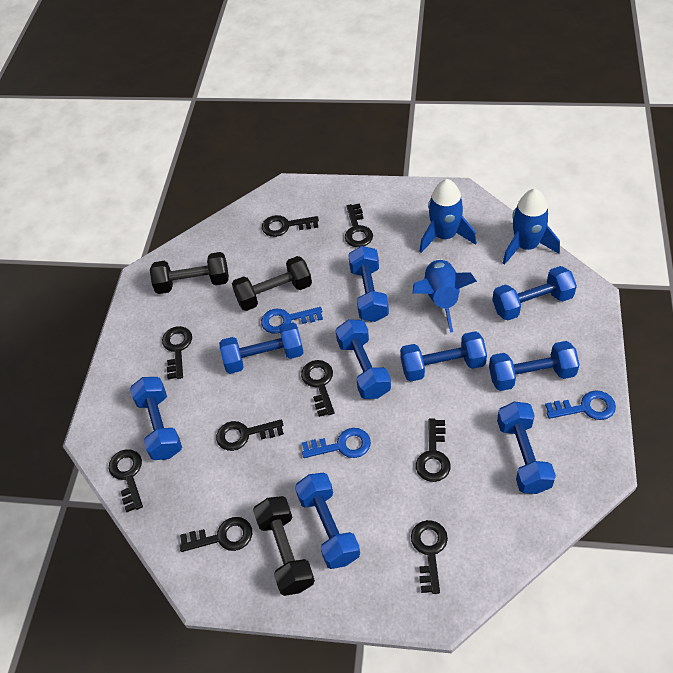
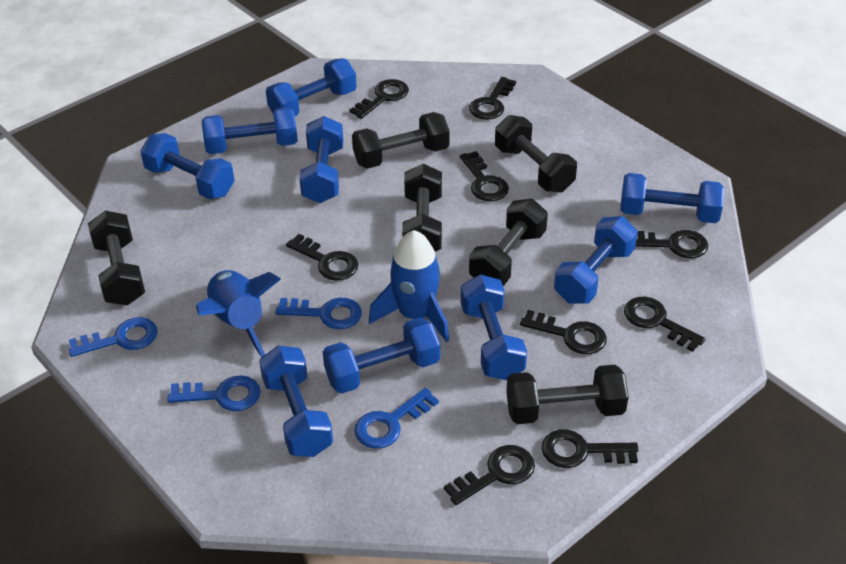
black dumbbell: 3 -> 6
blue key: 3 -> 4
blue rocket: 3 -> 2

